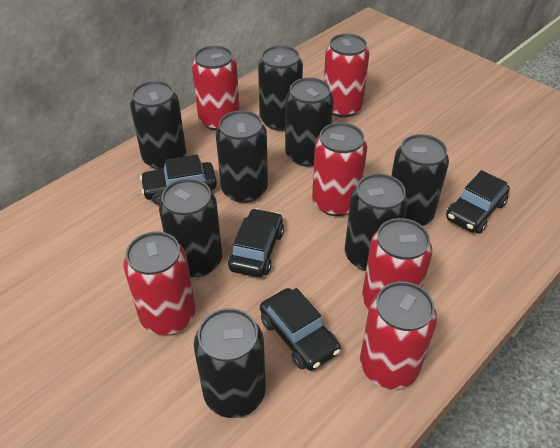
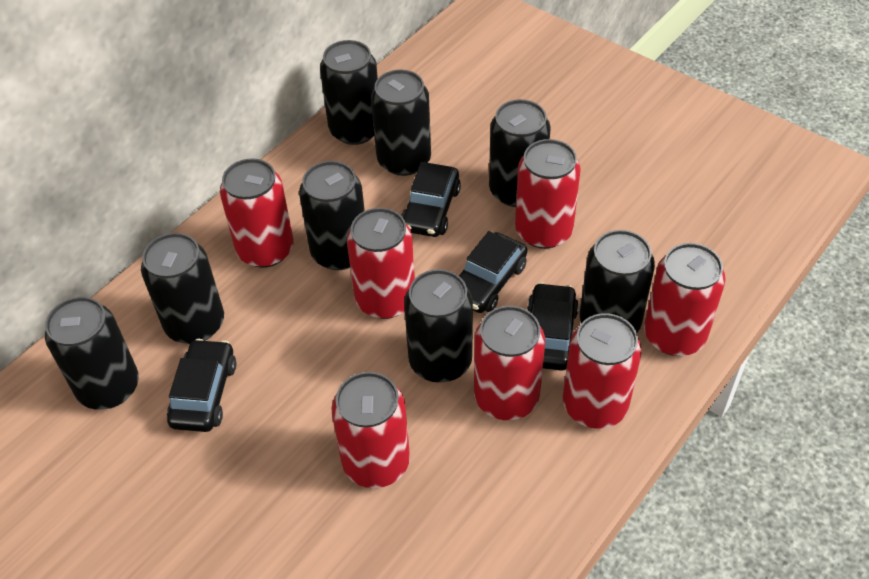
red can: 6 -> 7

